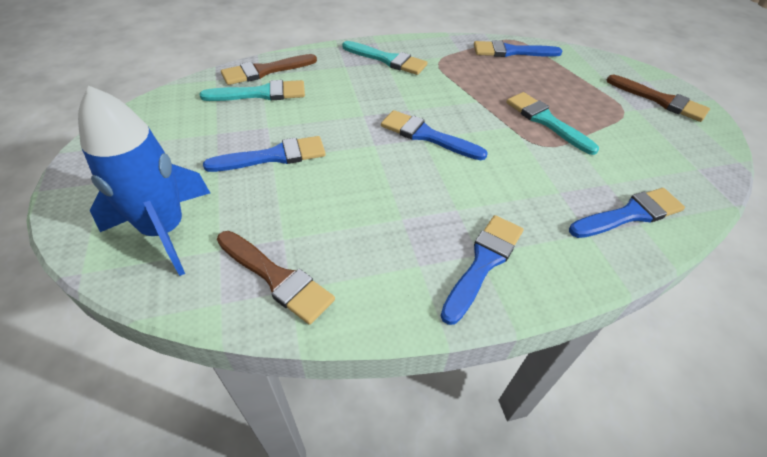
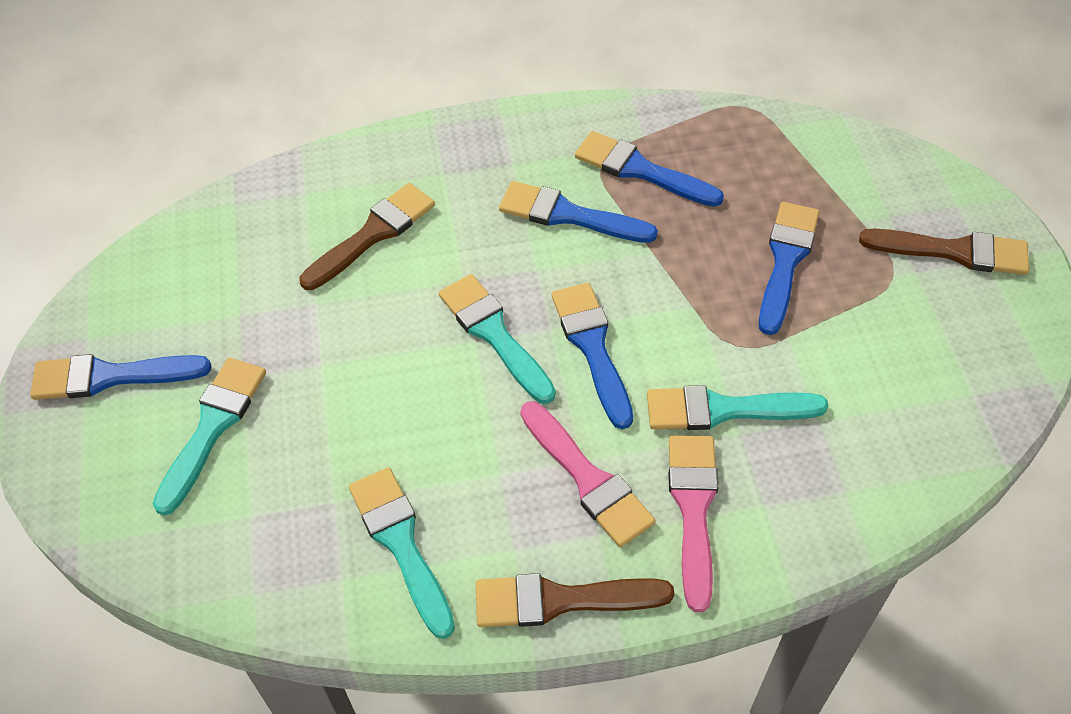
blue rocket: 1 -> 0
pink brush: 0 -> 2
turquoise brush: 3 -> 4

